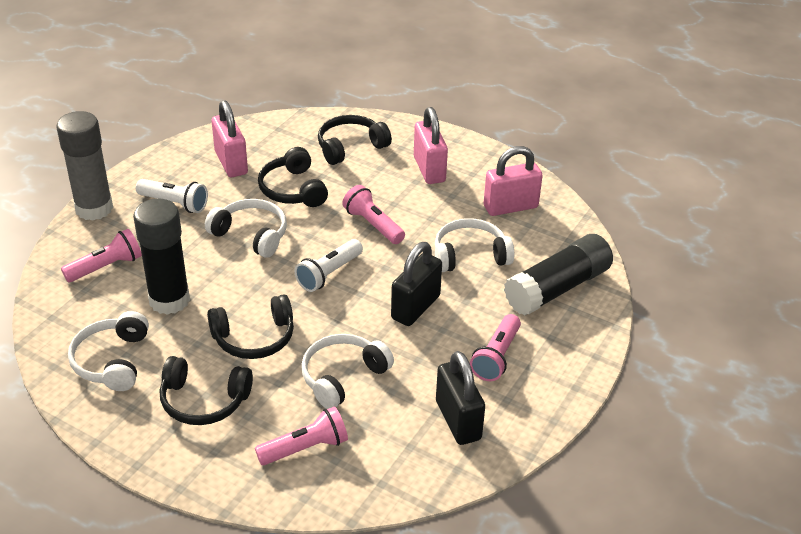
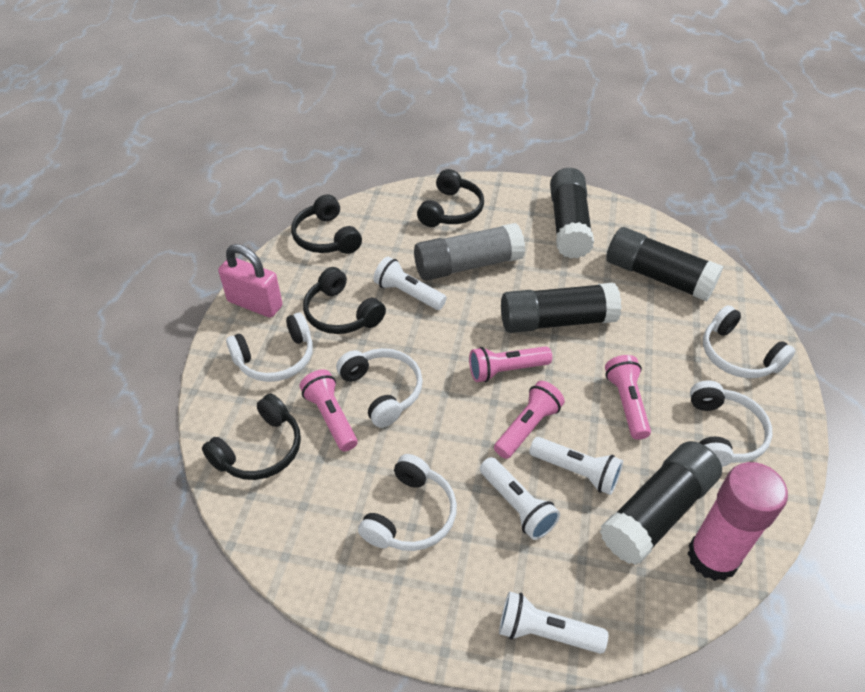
black glue stick: 2 -> 4
black padlock: 2 -> 0
pink glue stick: 0 -> 1
pink padlock: 3 -> 1
white flashlight: 2 -> 4
white headphones: 4 -> 5

